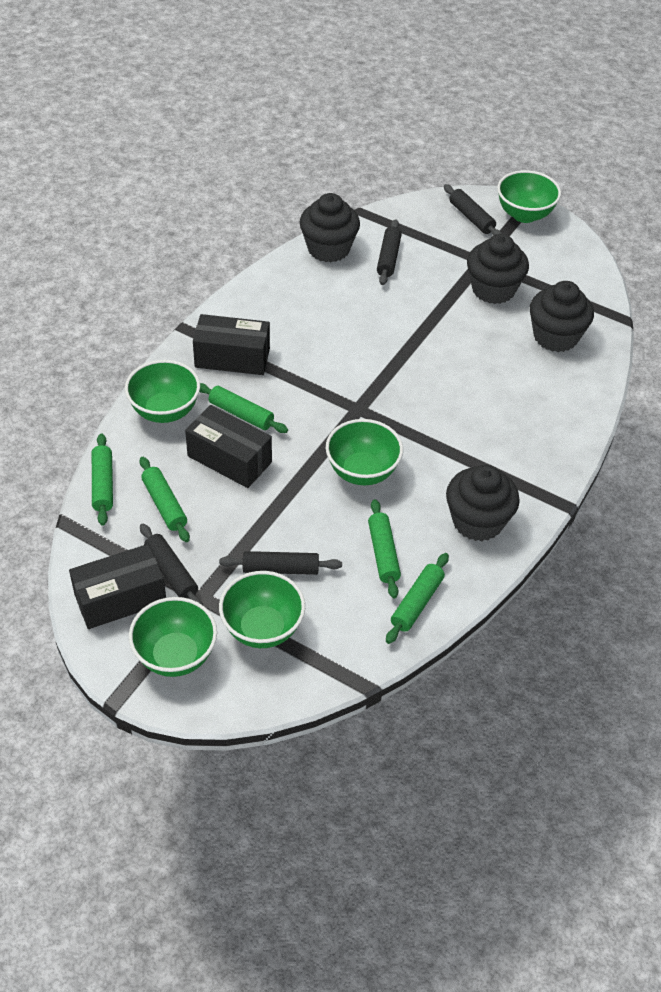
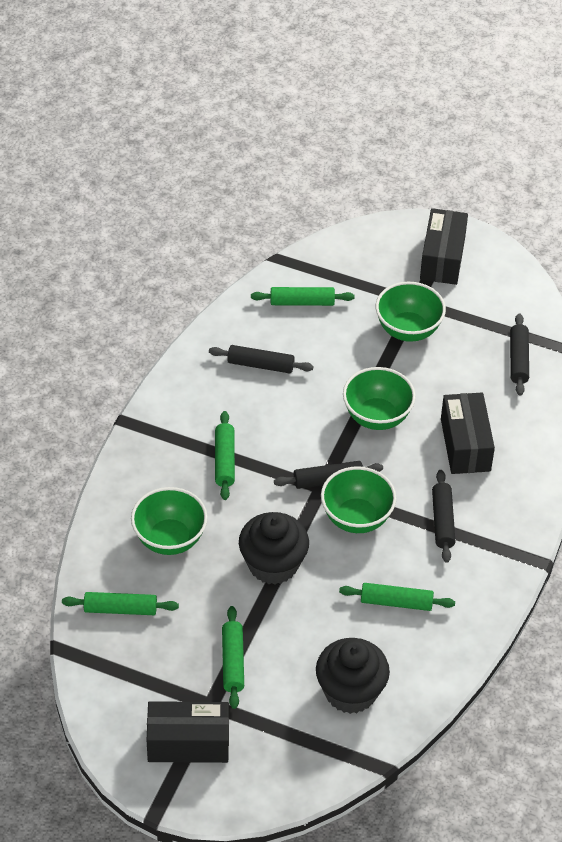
black cupcake: 4 -> 2
green bowl: 5 -> 4

